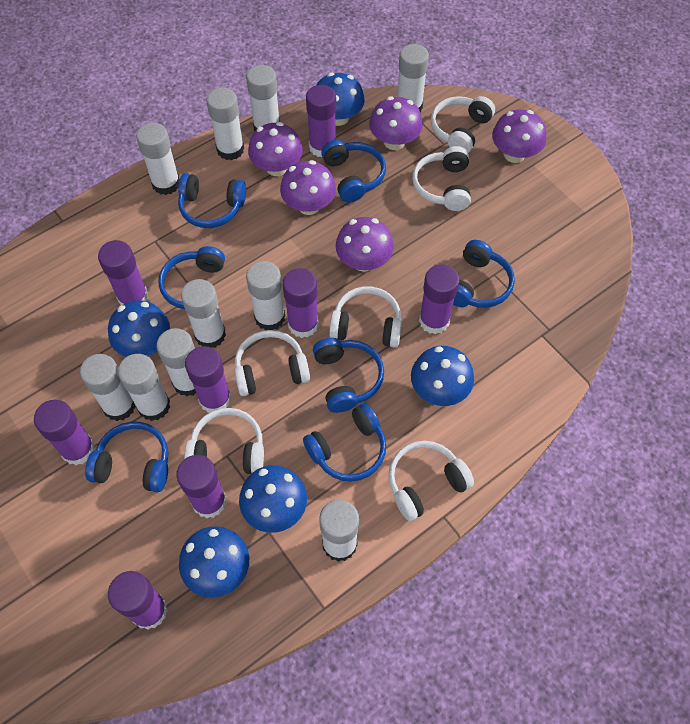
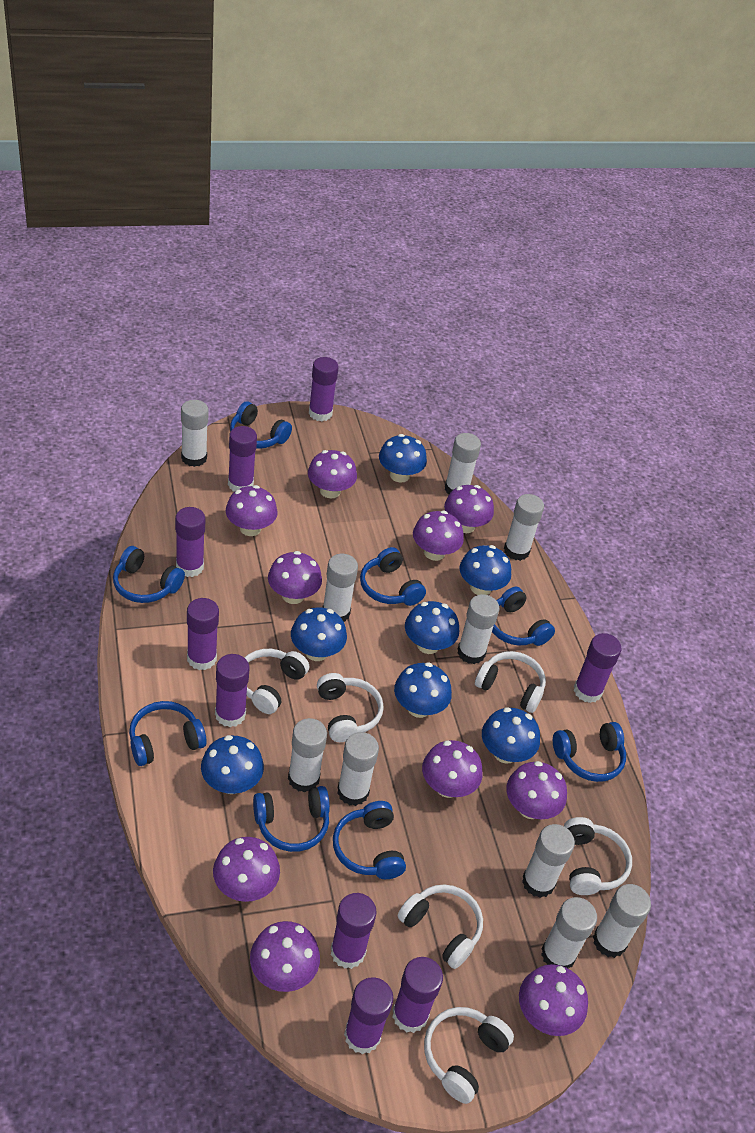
blue headphones: 7 -> 8
blue mushroom: 5 -> 7
purple glue stick: 8 -> 9
purple mushroom: 5 -> 10

